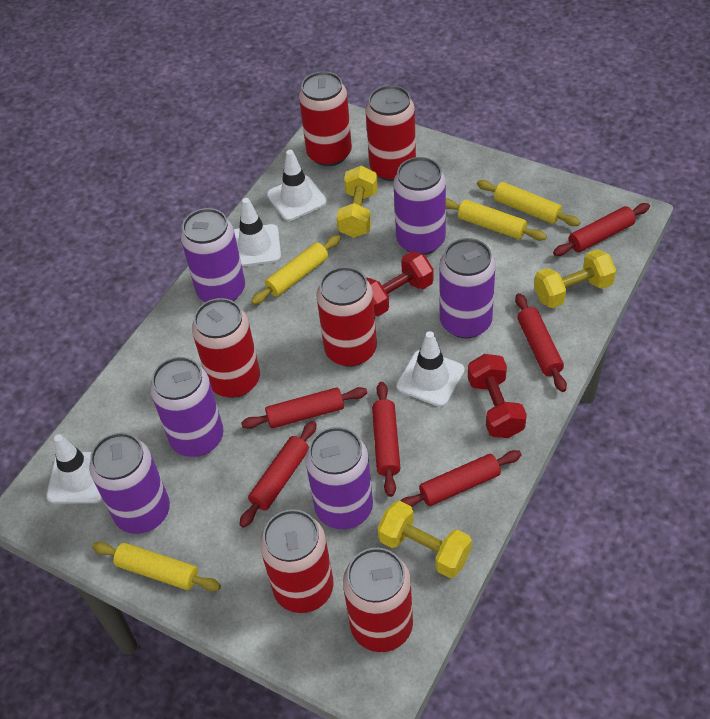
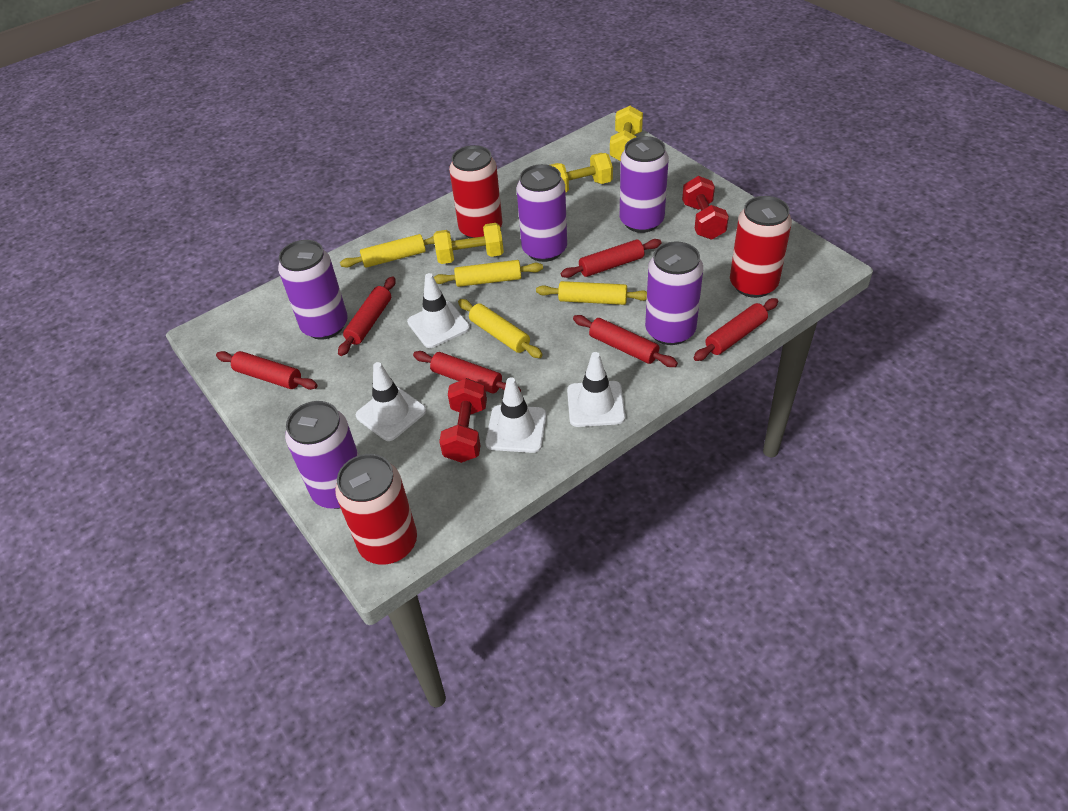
purple can: 6 -> 5
red can: 6 -> 3

